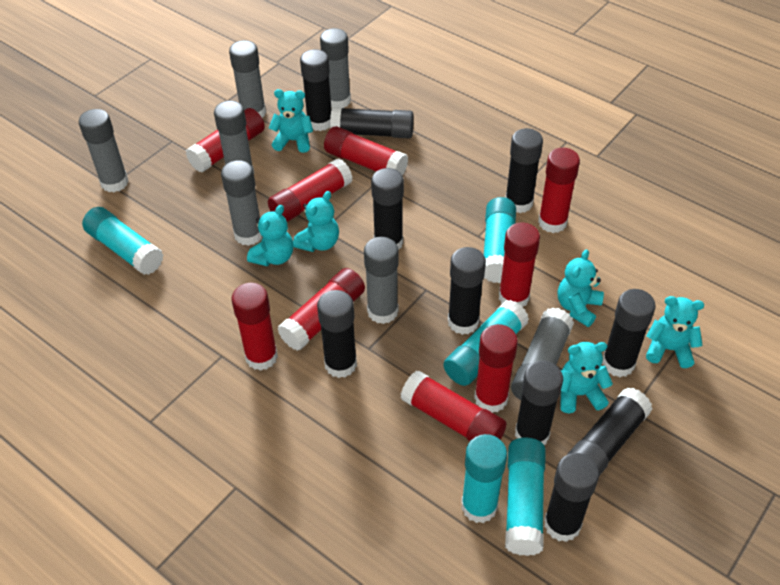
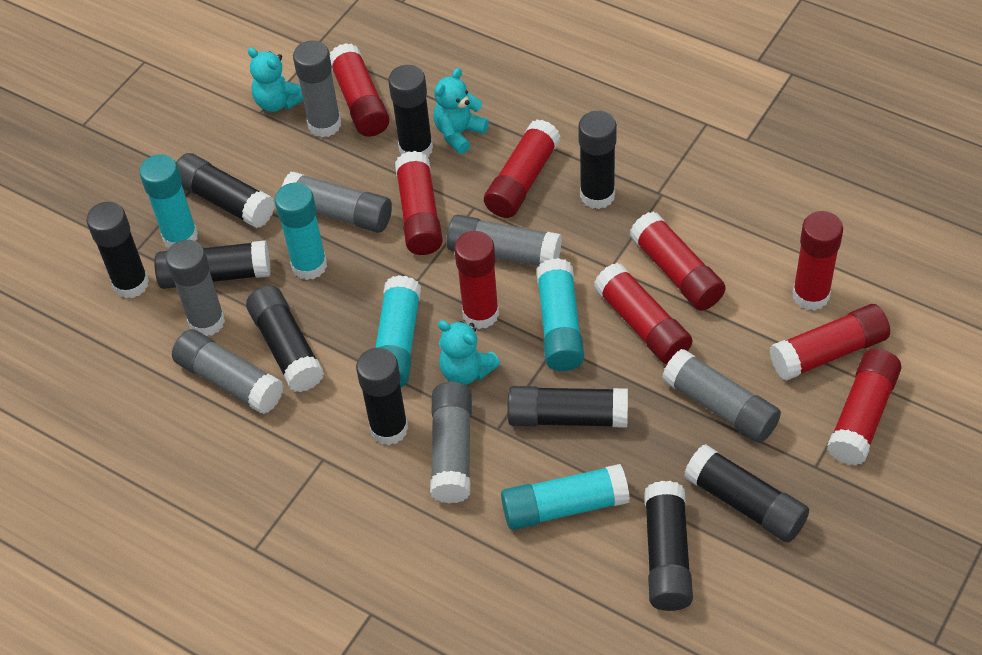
turquoise teddy bear: 6 -> 3

